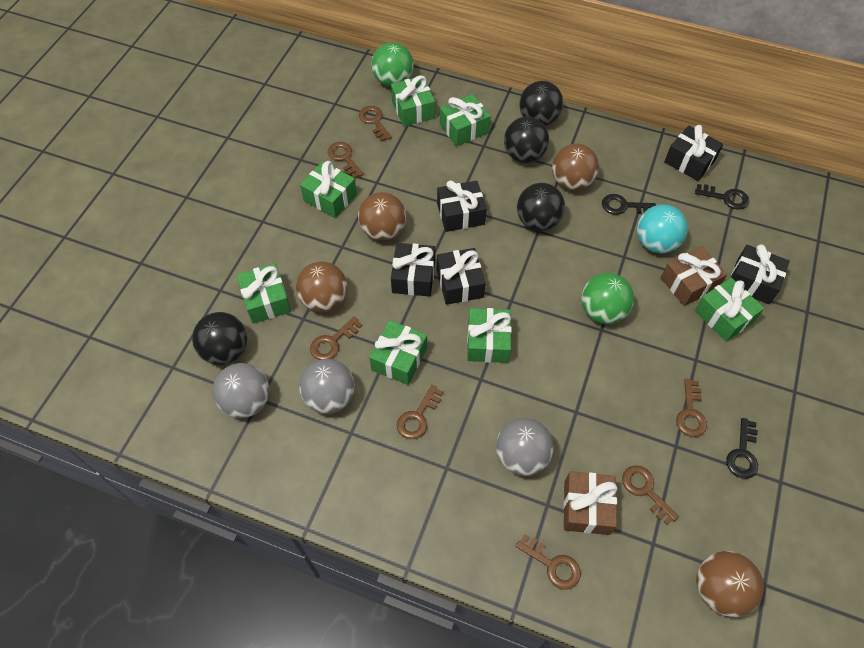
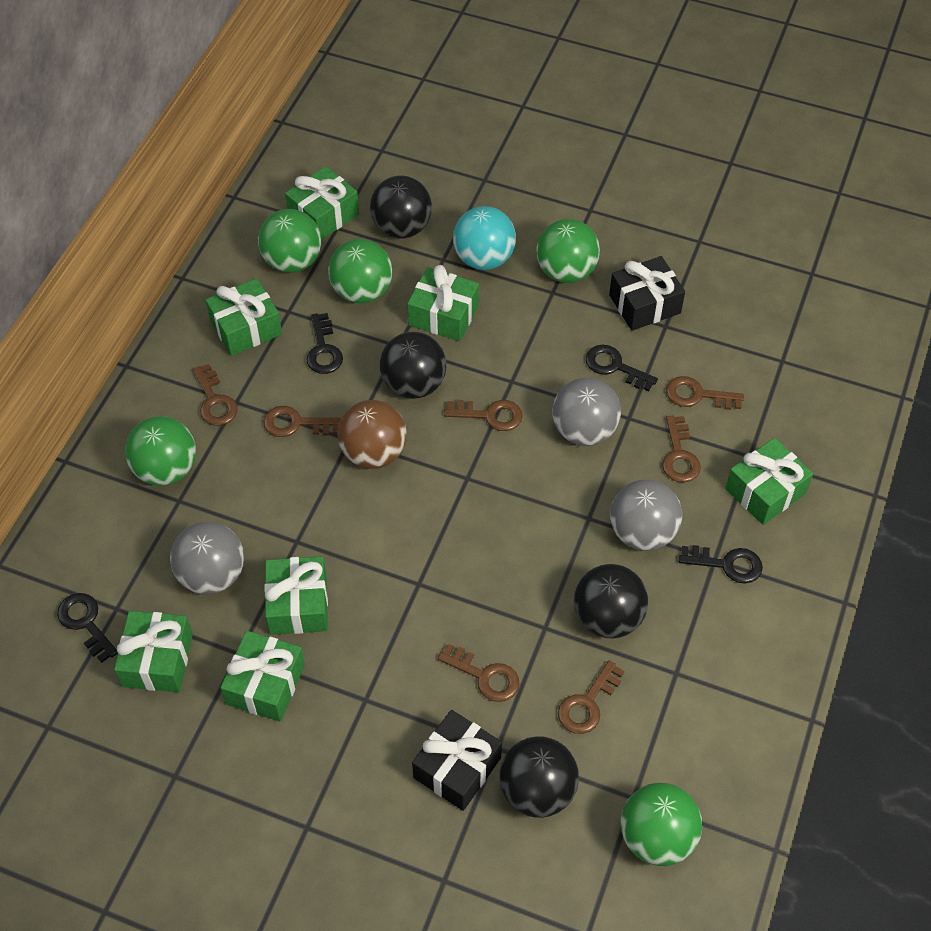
black gift: 5 -> 2
black key: 3 -> 4
brown ball: 4 -> 1
brown gift: 2 -> 0
green ball: 2 -> 5

